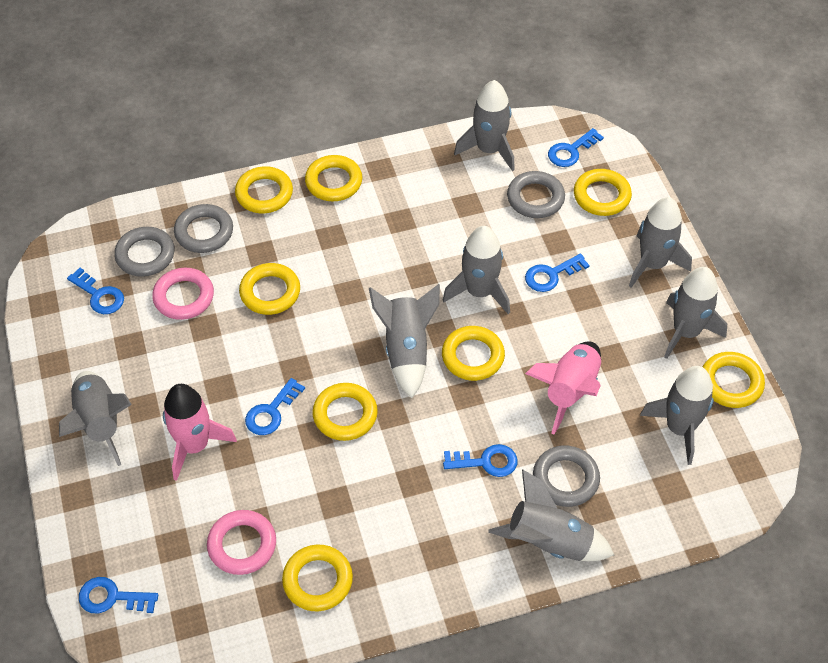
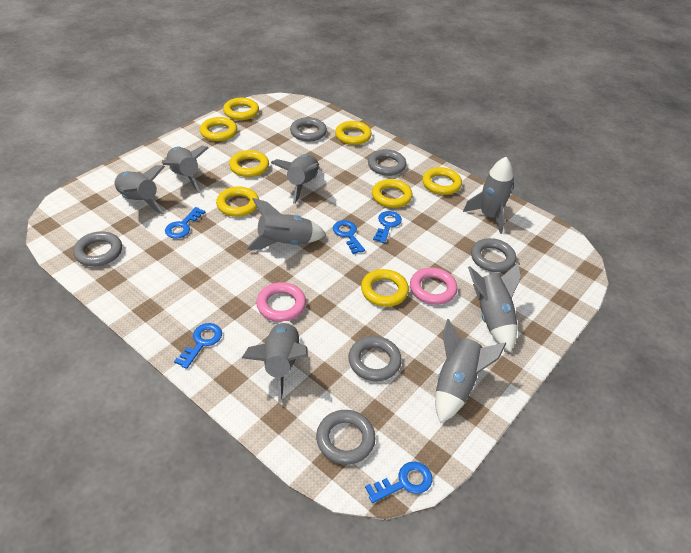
blue key: 6 -> 5
grey ring: 4 -> 6
pink rocket: 2 -> 0

